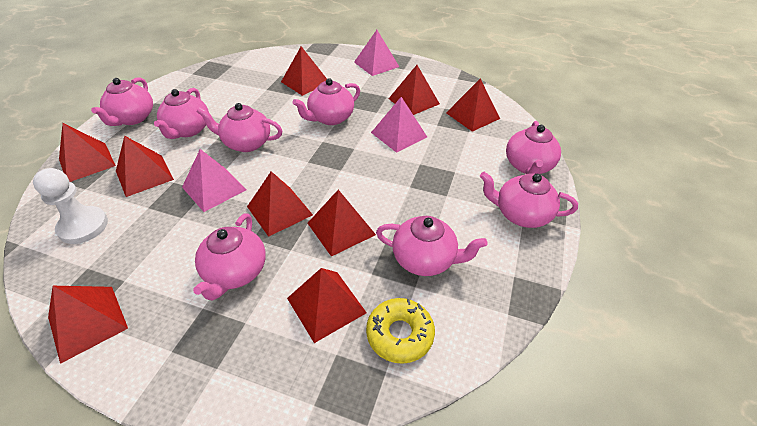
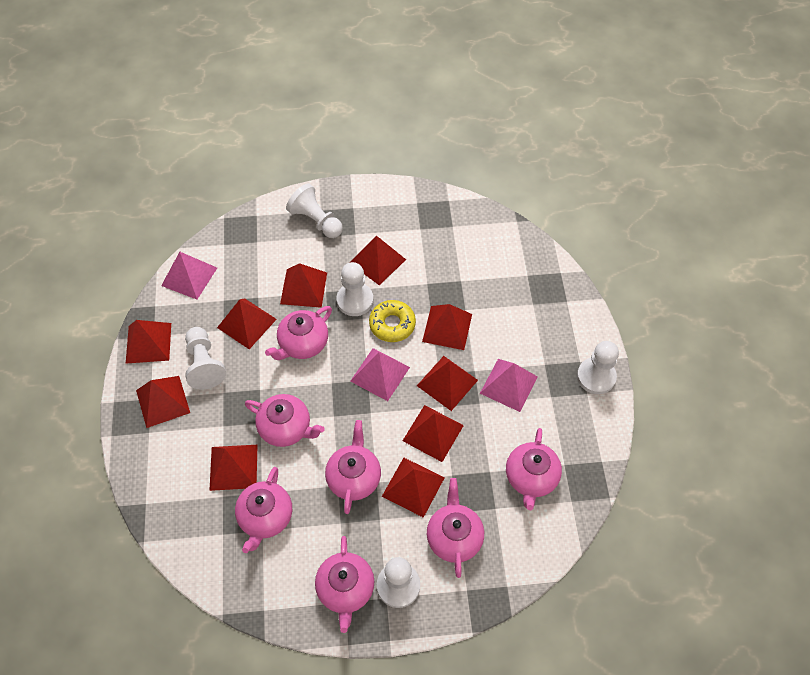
pink teapot: 8 -> 7
red pyramid: 9 -> 10
white pawn: 1 -> 5

